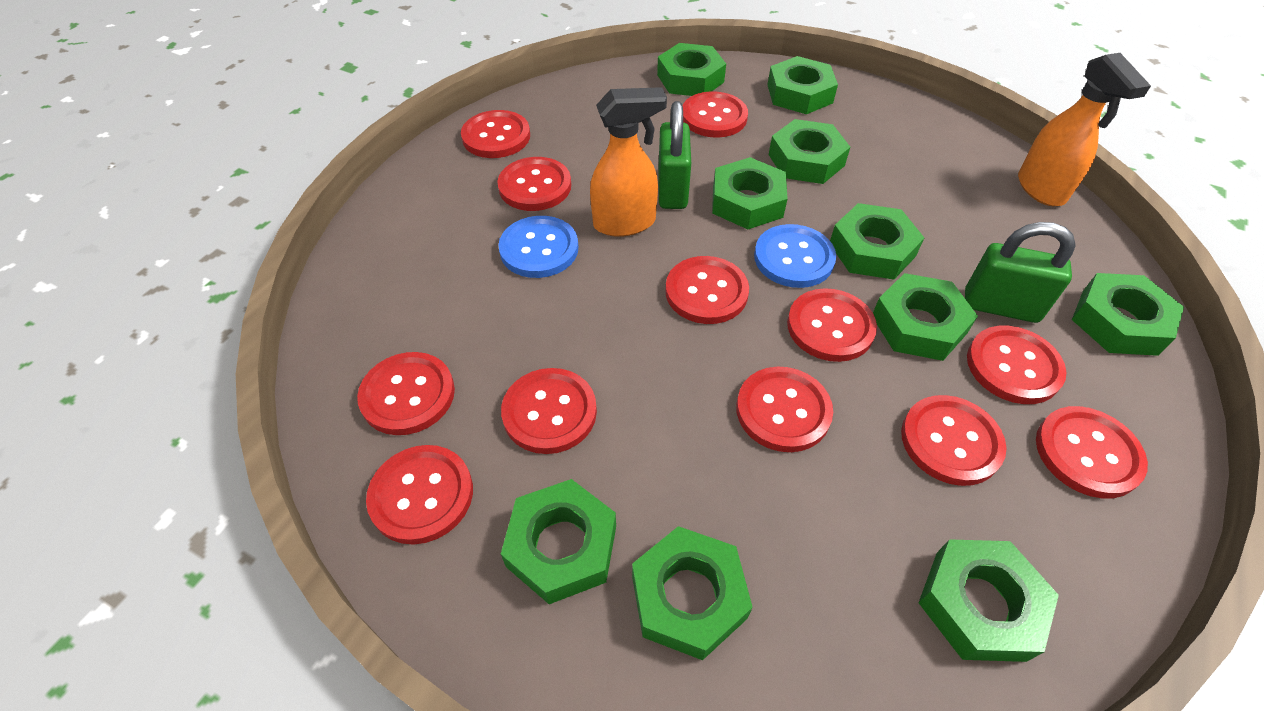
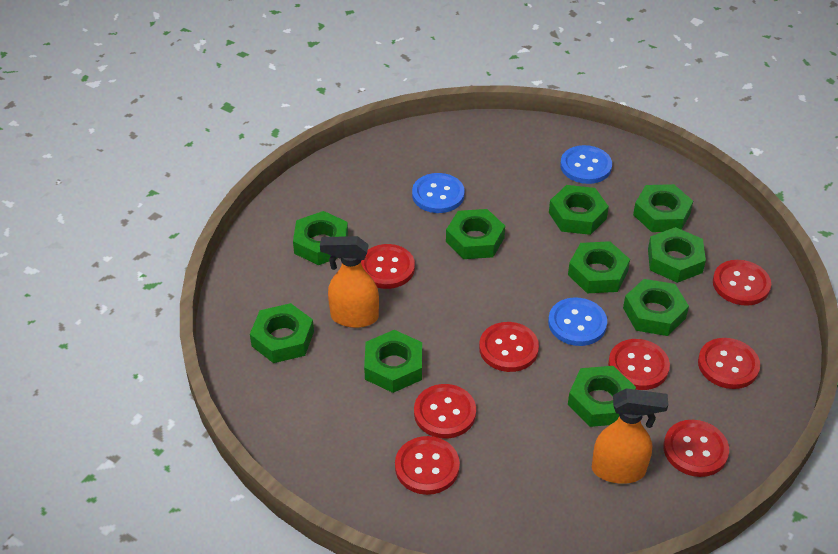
blue button: 2 -> 3
green padlock: 2 -> 0
red button: 12 -> 8

